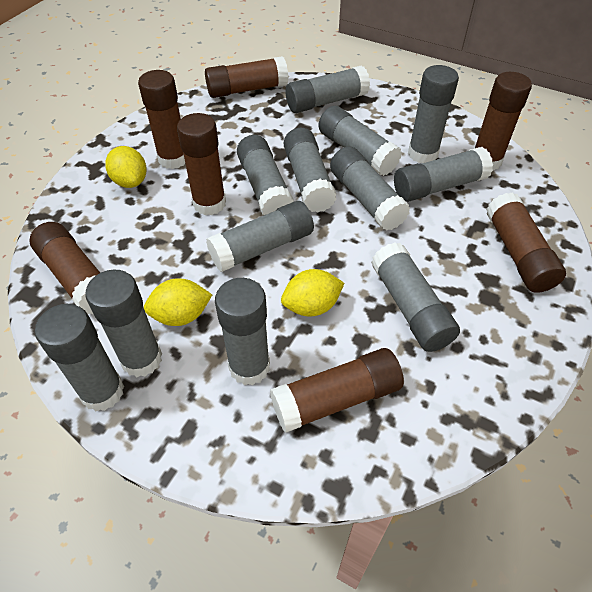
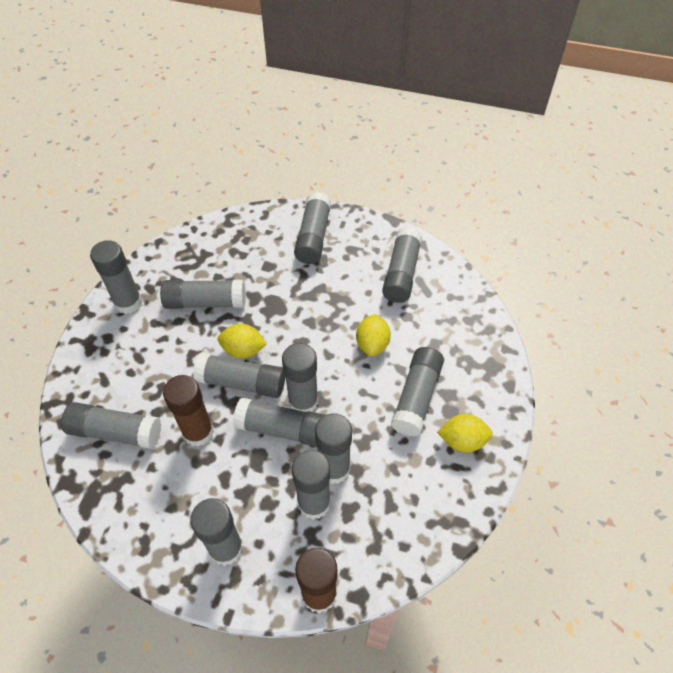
brown glue stick: 7 -> 2

